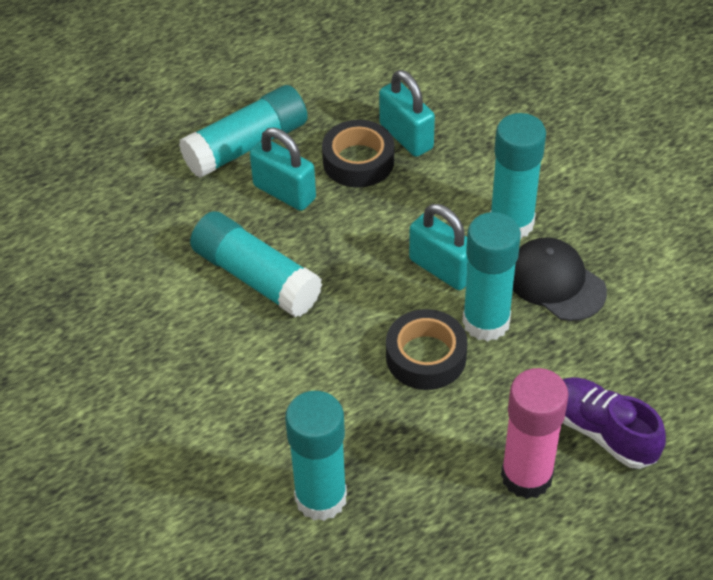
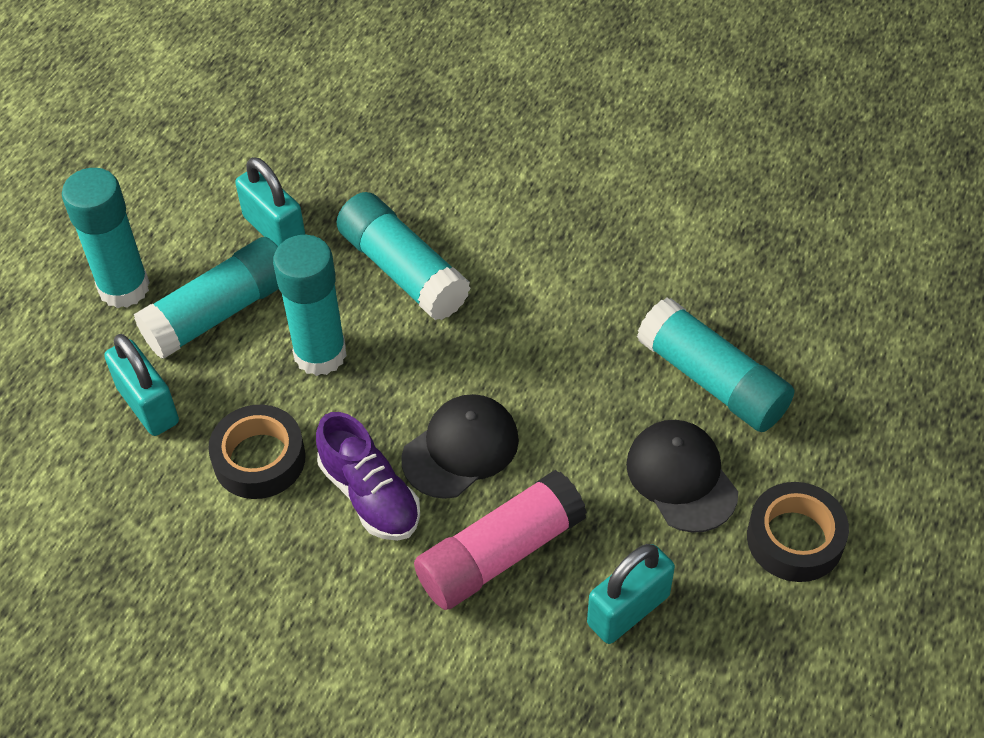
black cap: 1 -> 2

